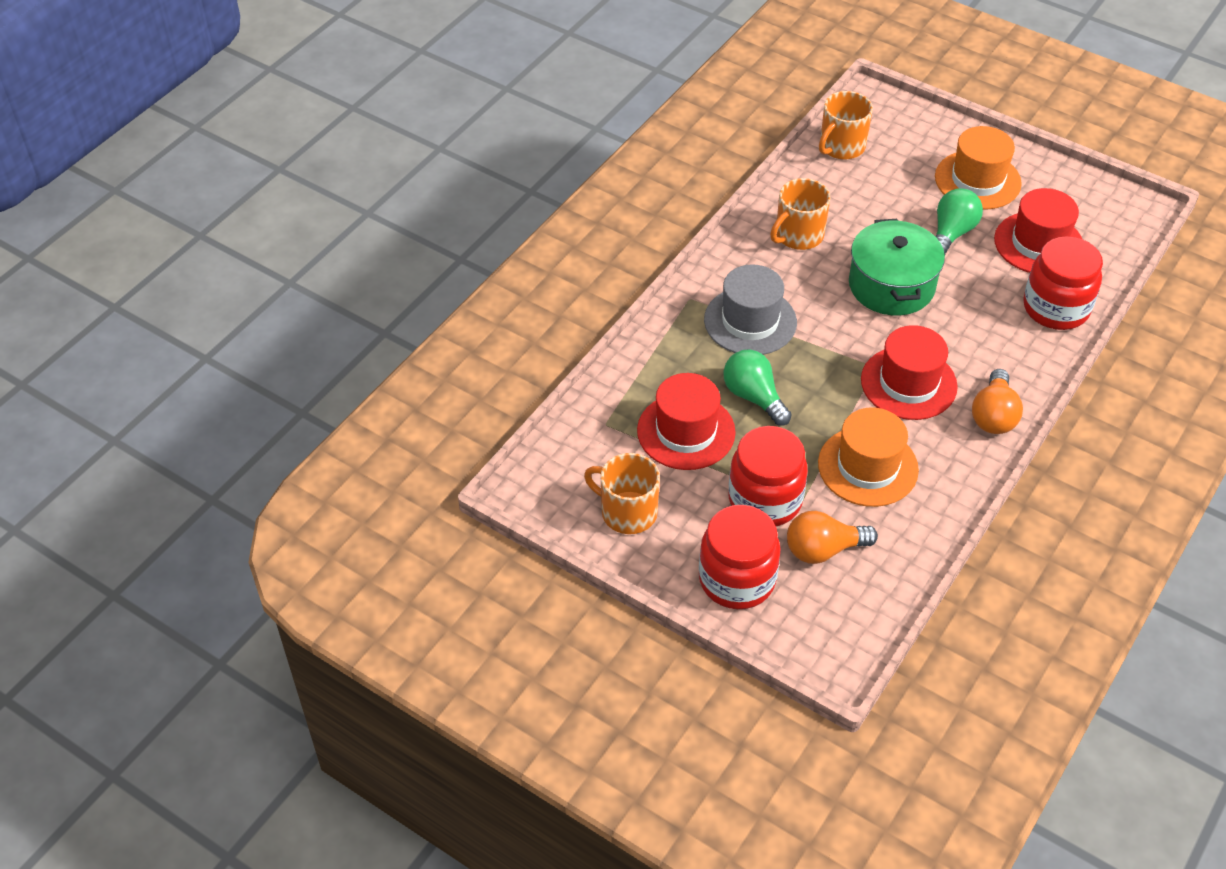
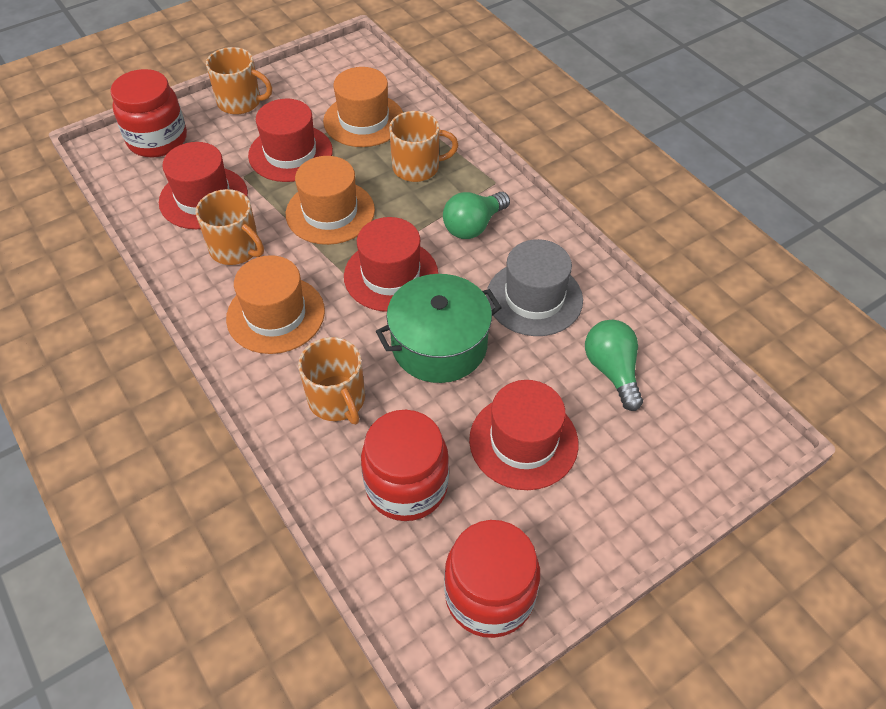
orange hat: 2 -> 3
orange light bulb: 2 -> 0
orange mug: 3 -> 4
red hat: 3 -> 4

